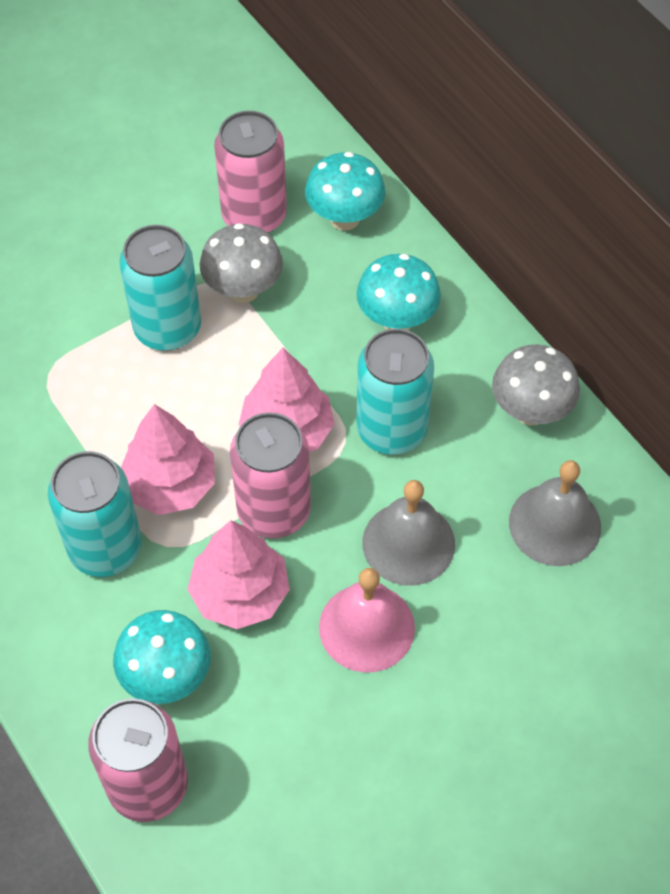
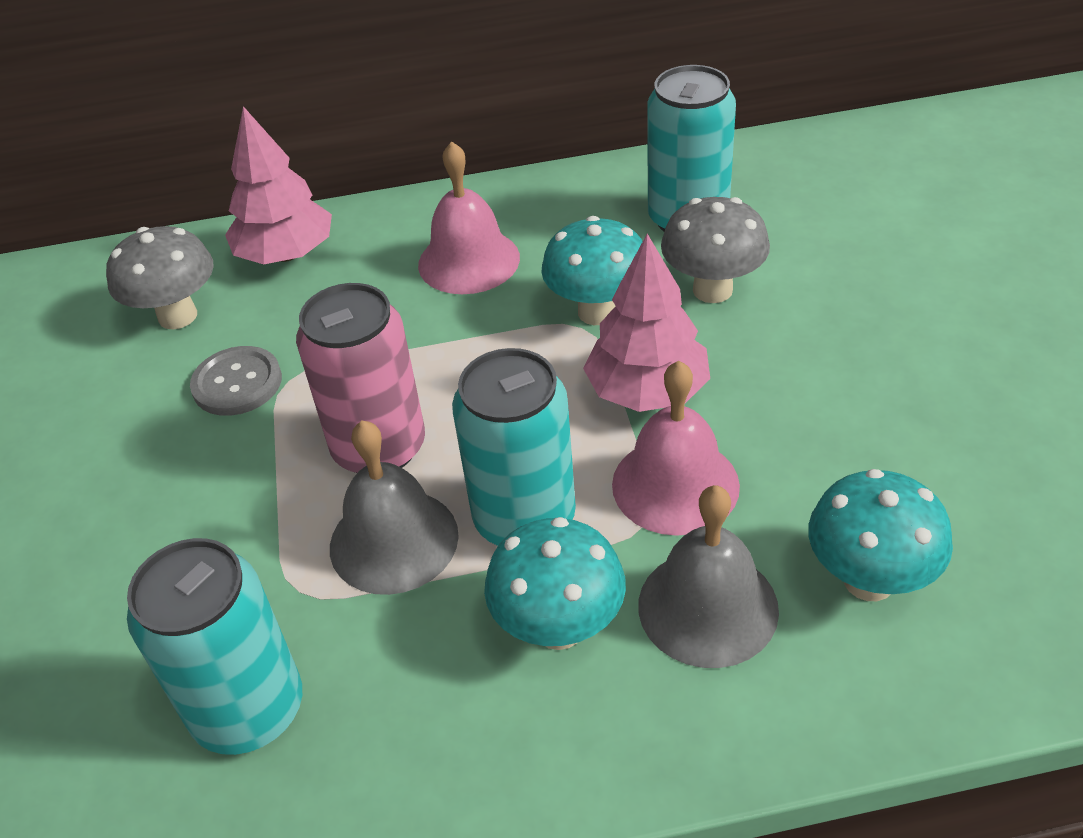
grey button: 0 -> 1
pink bell: 1 -> 2
pink can: 3 -> 1
pink tree: 3 -> 2

